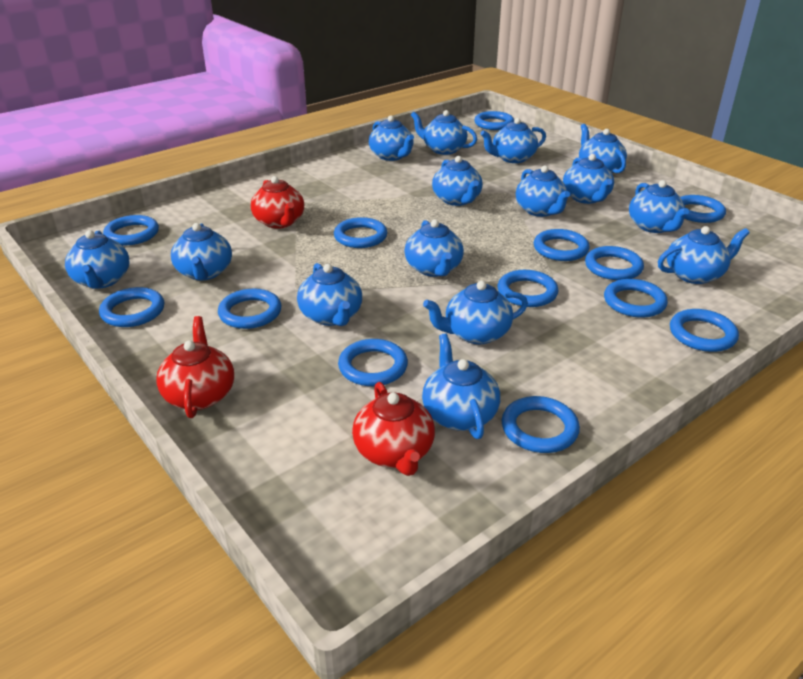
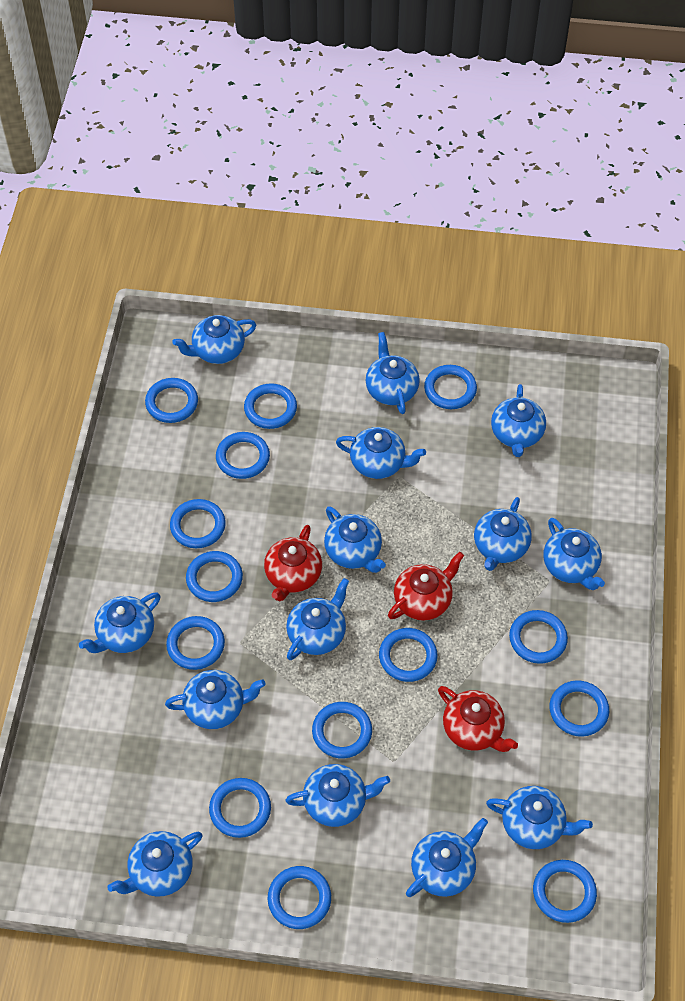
blue ring: 13 -> 14
blue teapot: 15 -> 14

